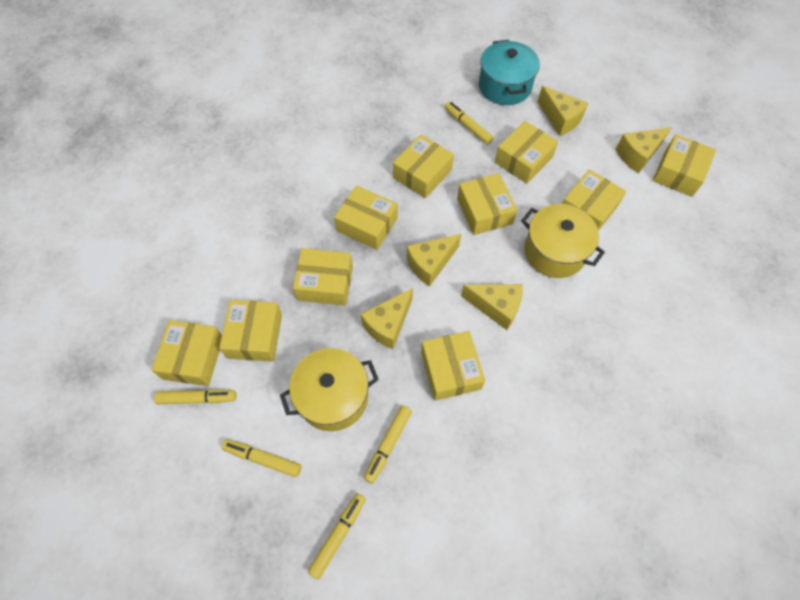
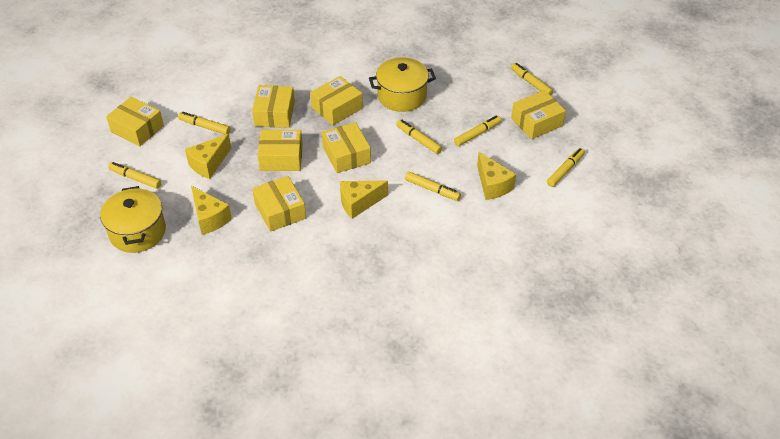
turquoise pot: 1 -> 0
yellow box: 10 -> 7
yellow cheese: 5 -> 4
yellow marker: 5 -> 7

